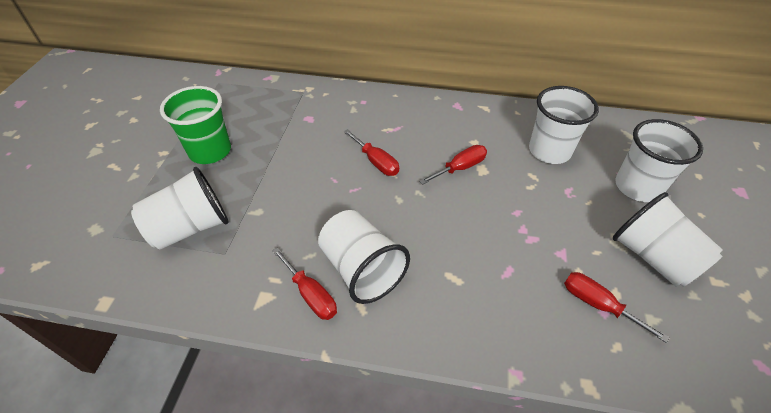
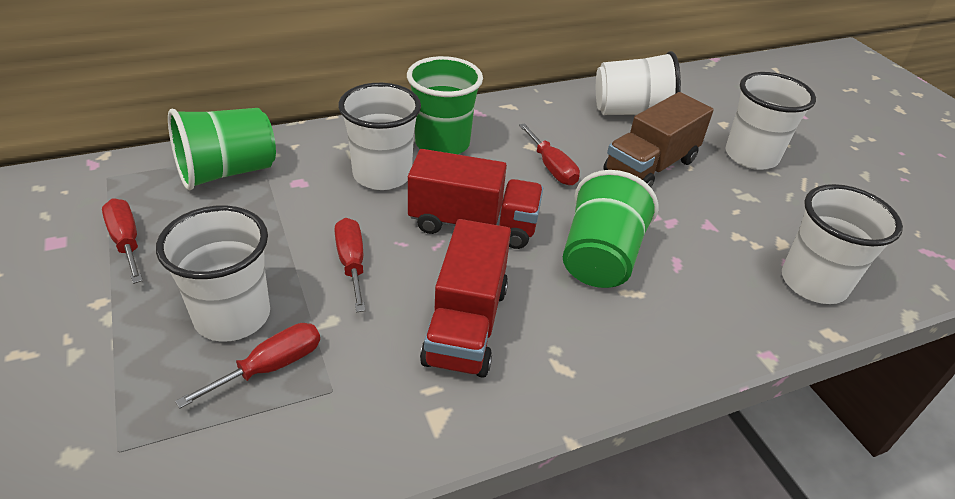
brown truck: 0 -> 1
green cup: 1 -> 3
red truck: 0 -> 2

